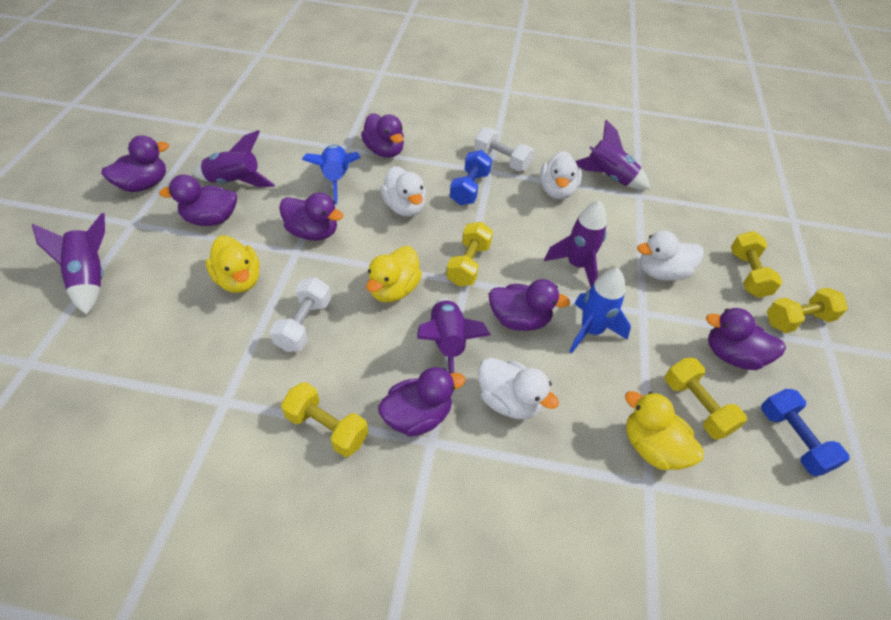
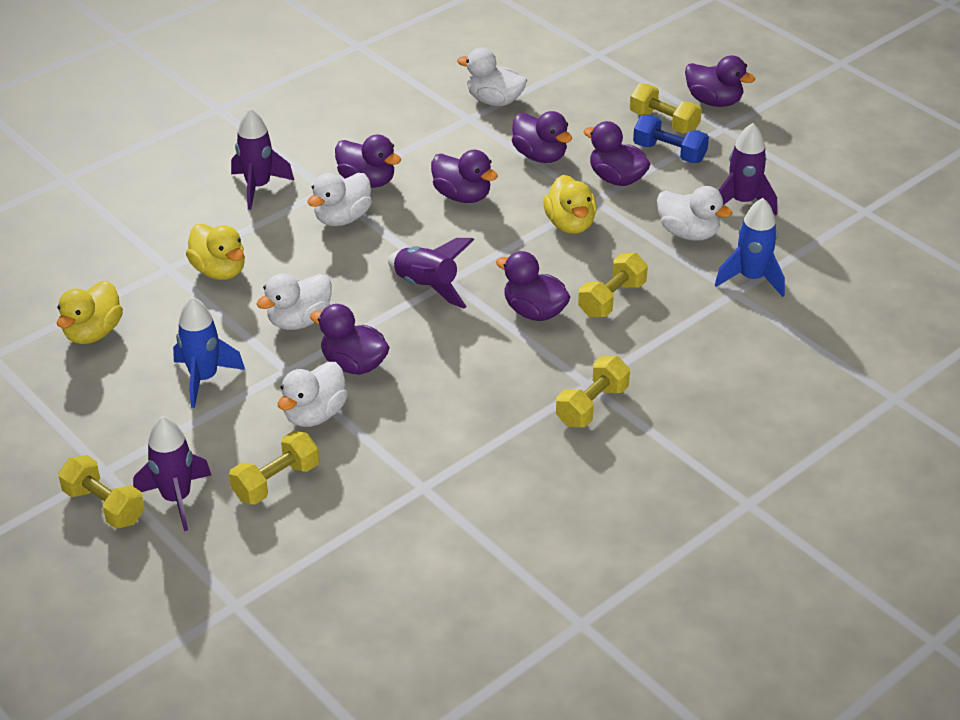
blue dumbbell: 2 -> 1
purple rocket: 5 -> 4
white duck: 4 -> 5
white dumbbell: 2 -> 0

